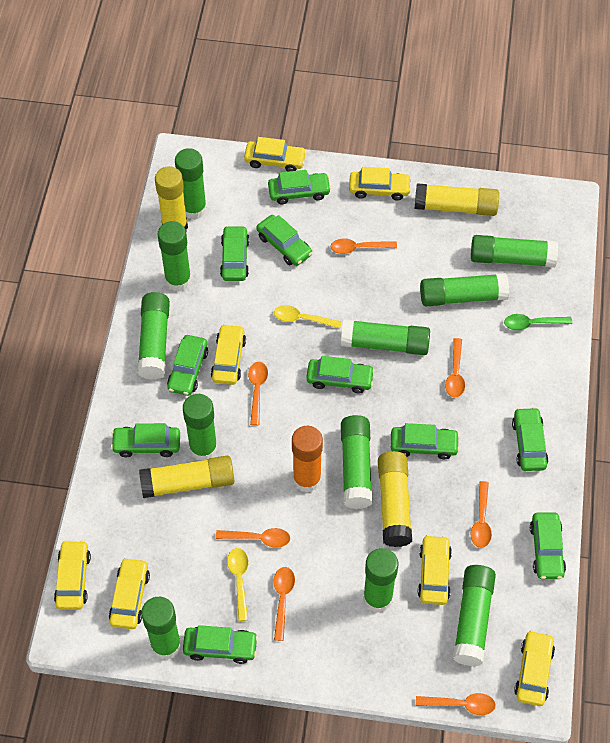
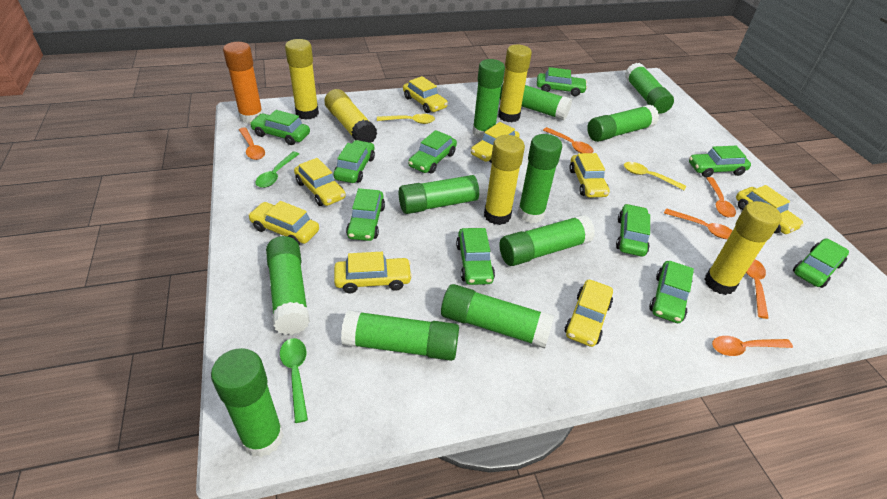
green spoon: 1 -> 2
orange spoon: 7 -> 6
yellow car: 7 -> 8
yellow glue stick: 4 -> 5

